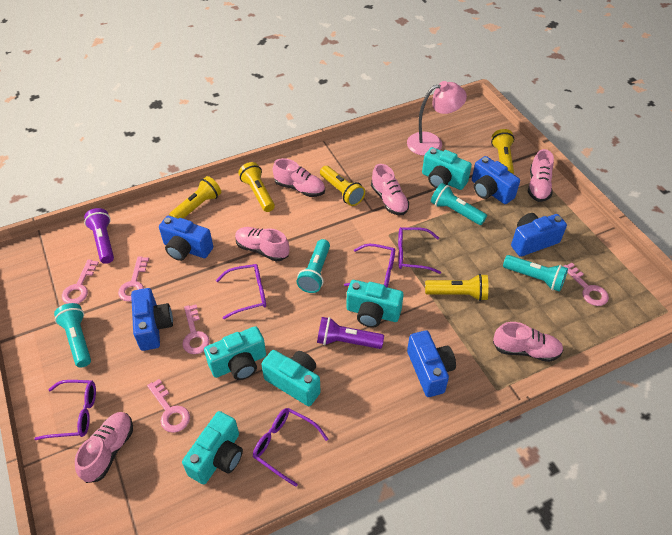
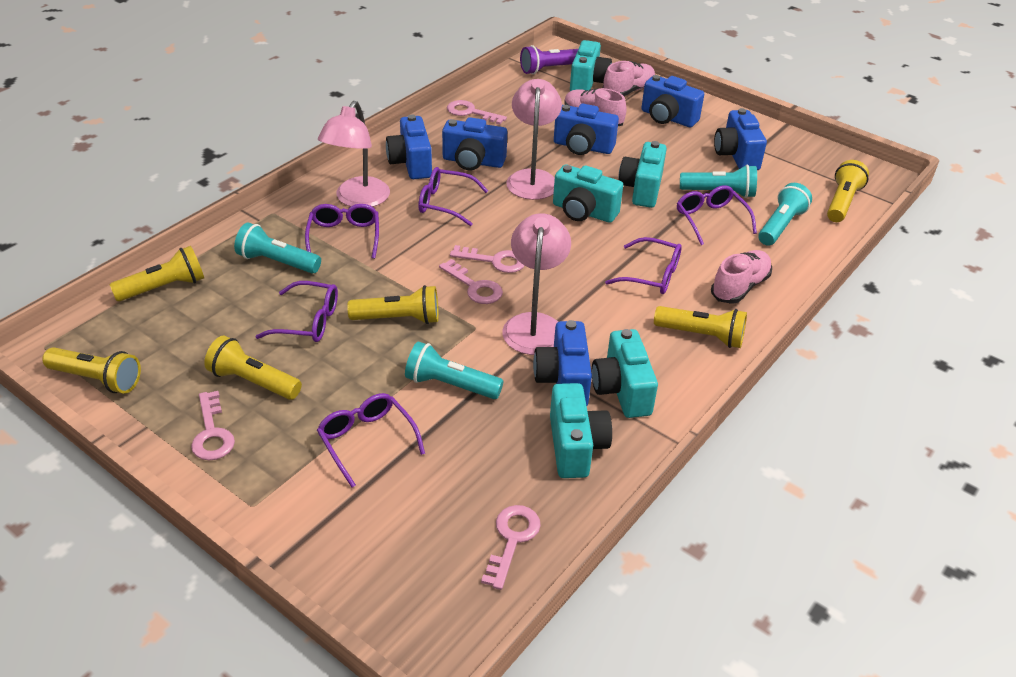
blue camera: 5 -> 6
pink lamp: 1 -> 3
pink shoe: 6 -> 3
purple flashlight: 2 -> 1
purple glasses: 5 -> 6
yellow flashlight: 5 -> 6

